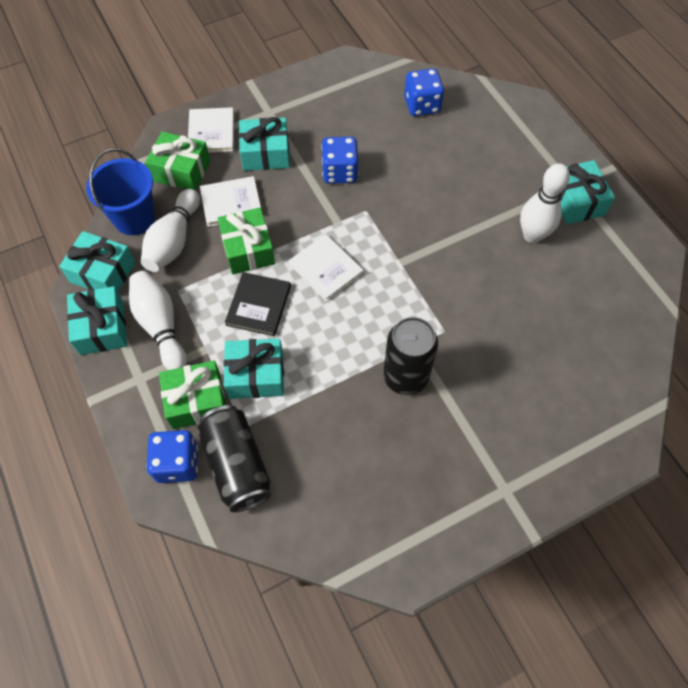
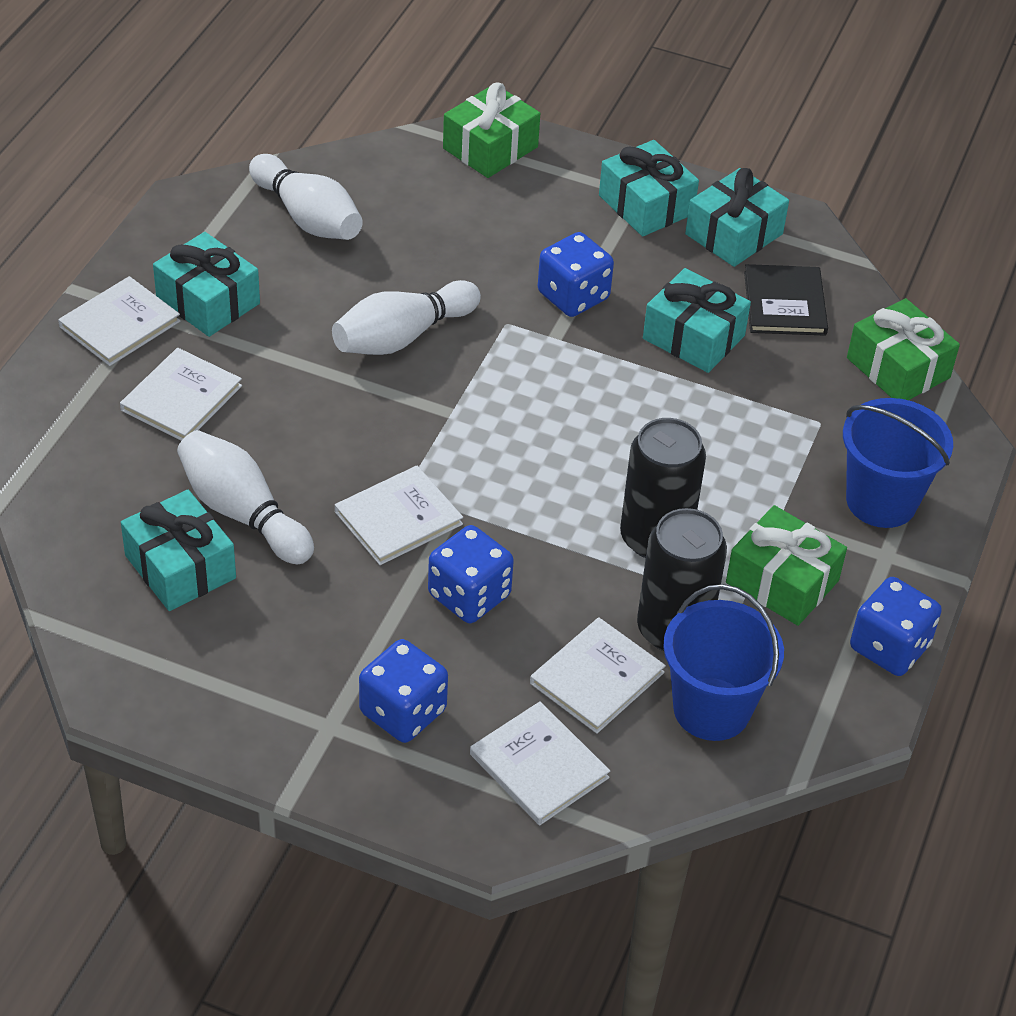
blue bucket: 1 -> 2
blue dice: 3 -> 4
white book: 3 -> 5

